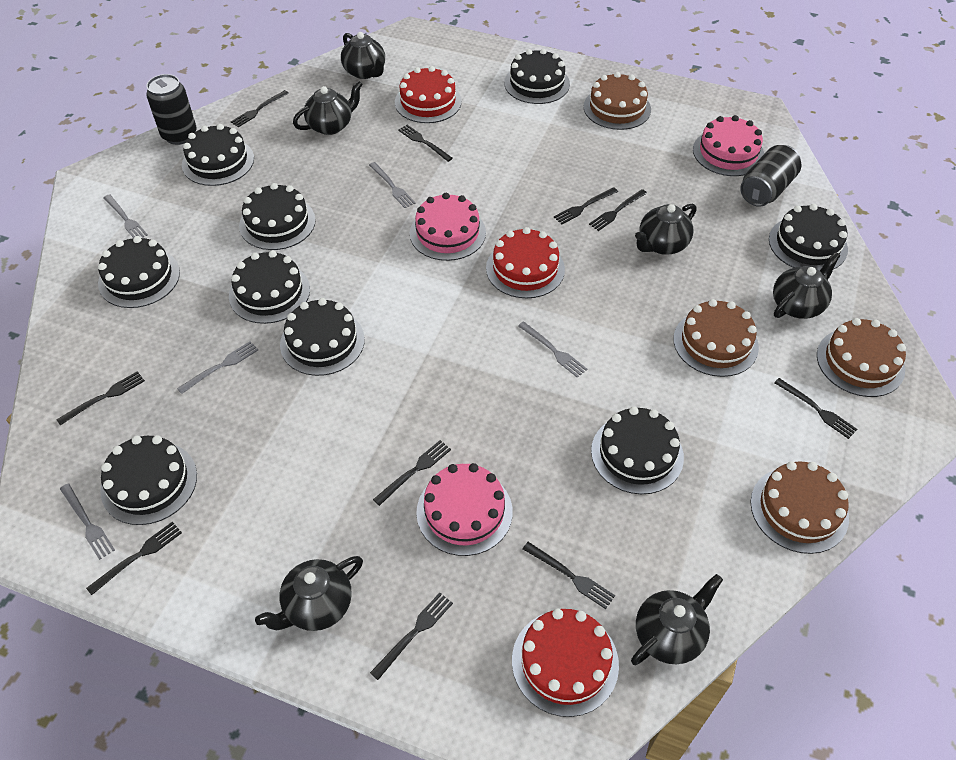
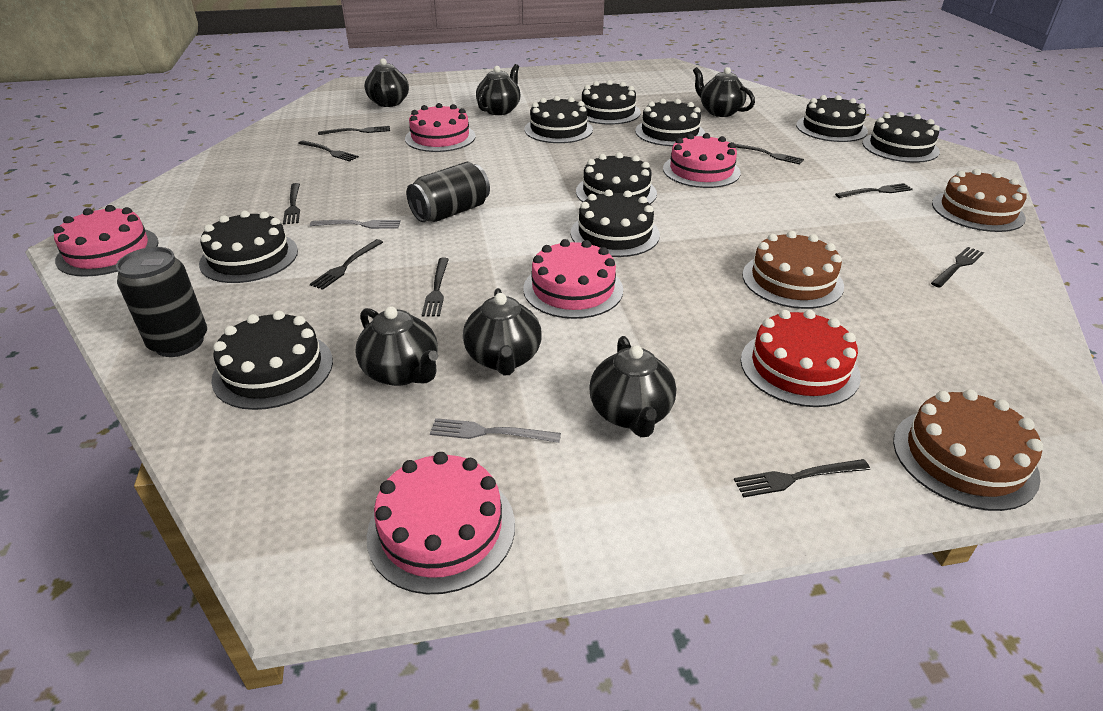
black fork: 10 -> 9
brown cake: 4 -> 3
grey fork: 5 -> 2
pink cake: 3 -> 5
red cake: 3 -> 1

